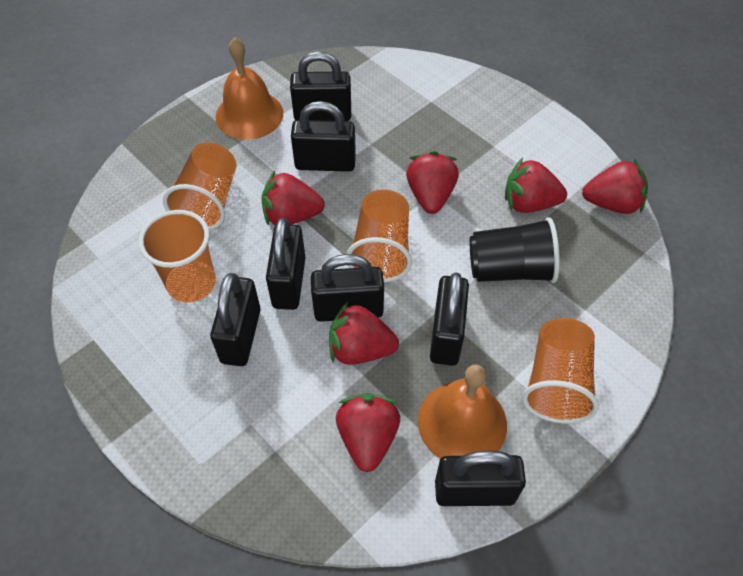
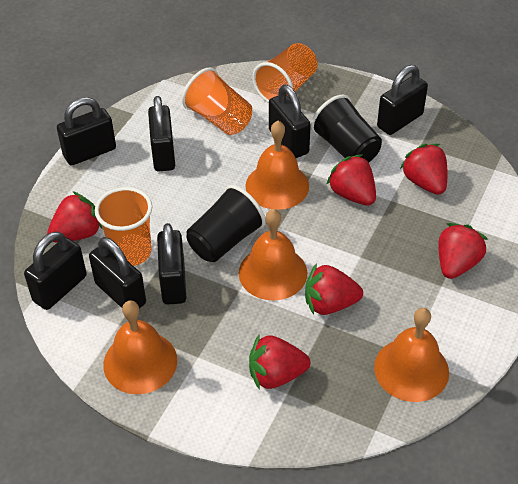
black cup: 1 -> 2
orange bell: 2 -> 4
orange cup: 4 -> 3

